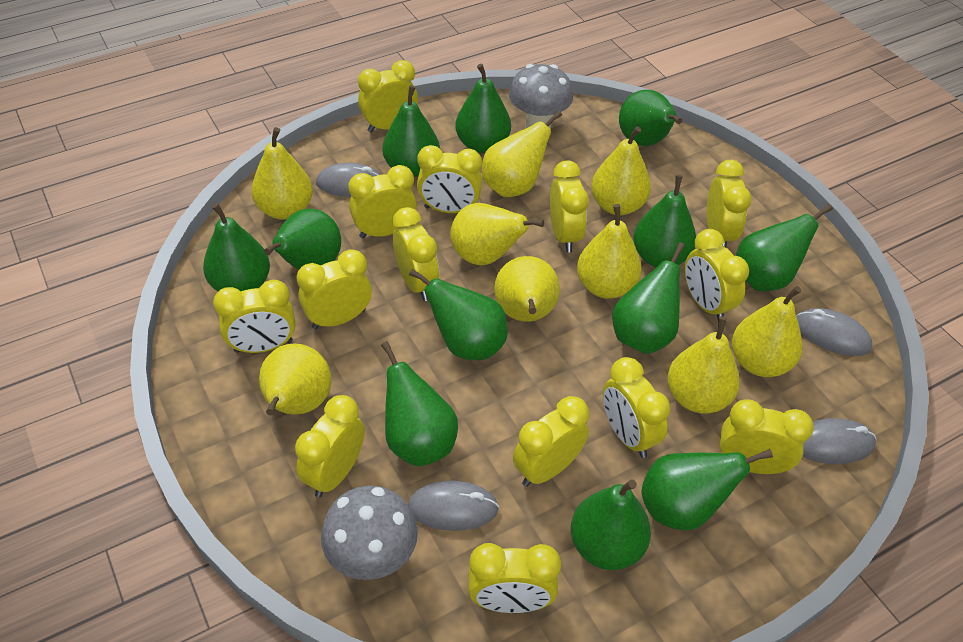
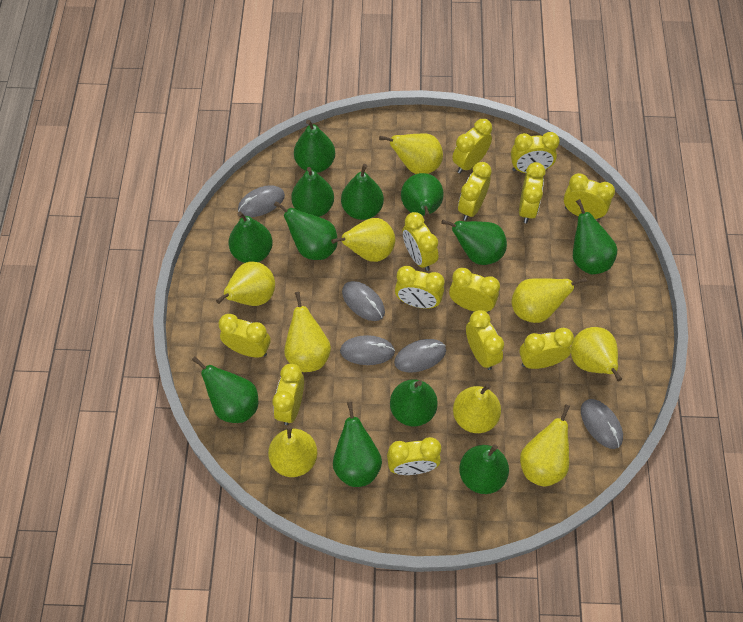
grey mouse: 4 -> 5
grey mushroom: 2 -> 0
yellow clock: 14 -> 13

